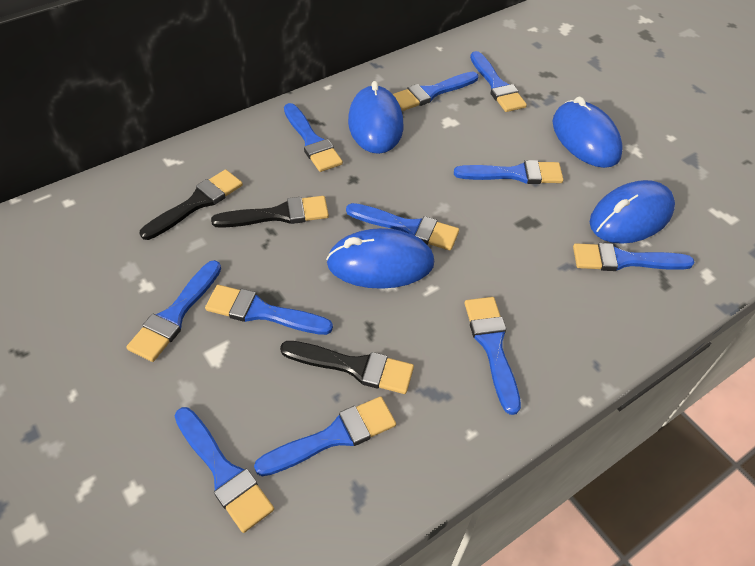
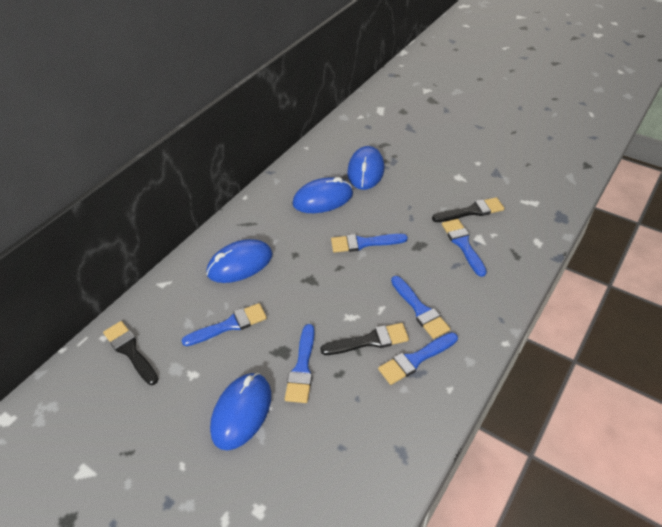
blue brush: 11 -> 6

